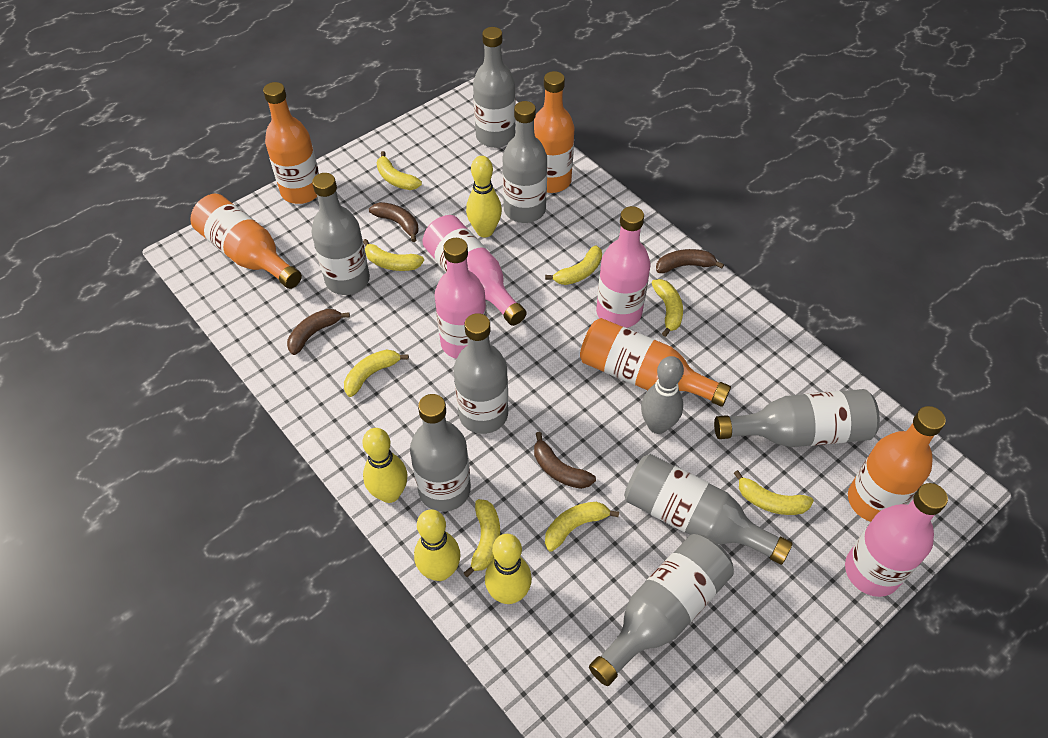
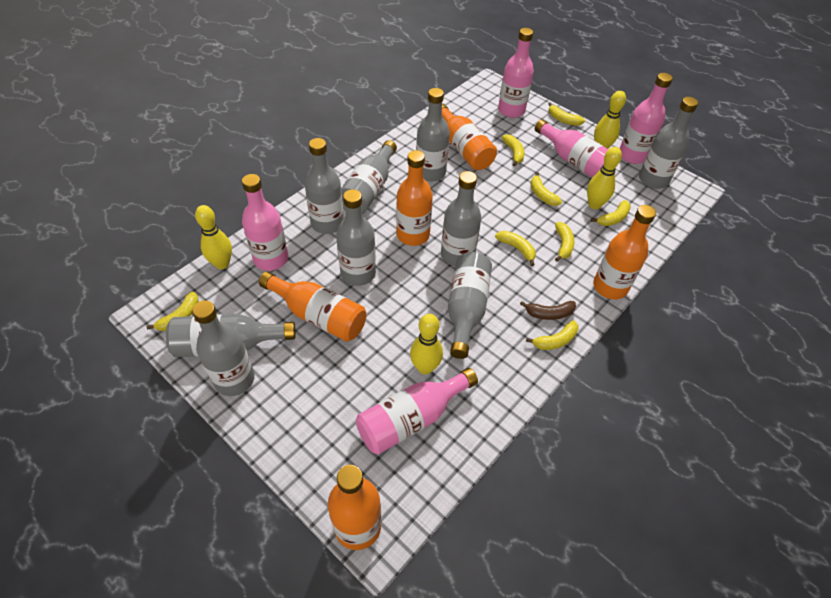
brown banana: 4 -> 1
grey bottle: 8 -> 9
grey bowling pin: 1 -> 0
pink bottle: 4 -> 5

